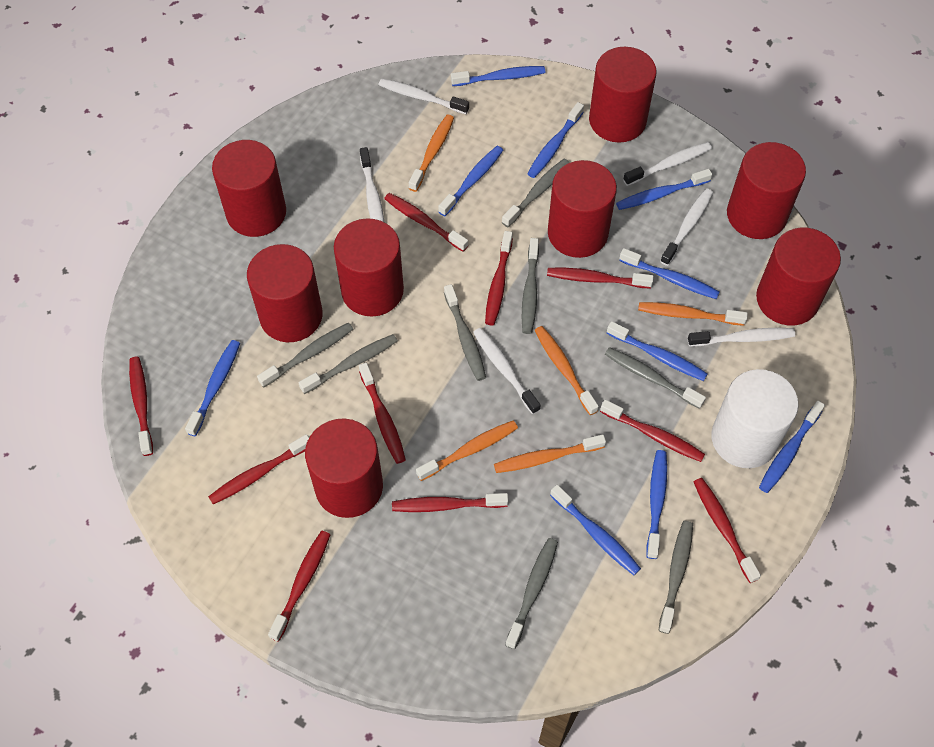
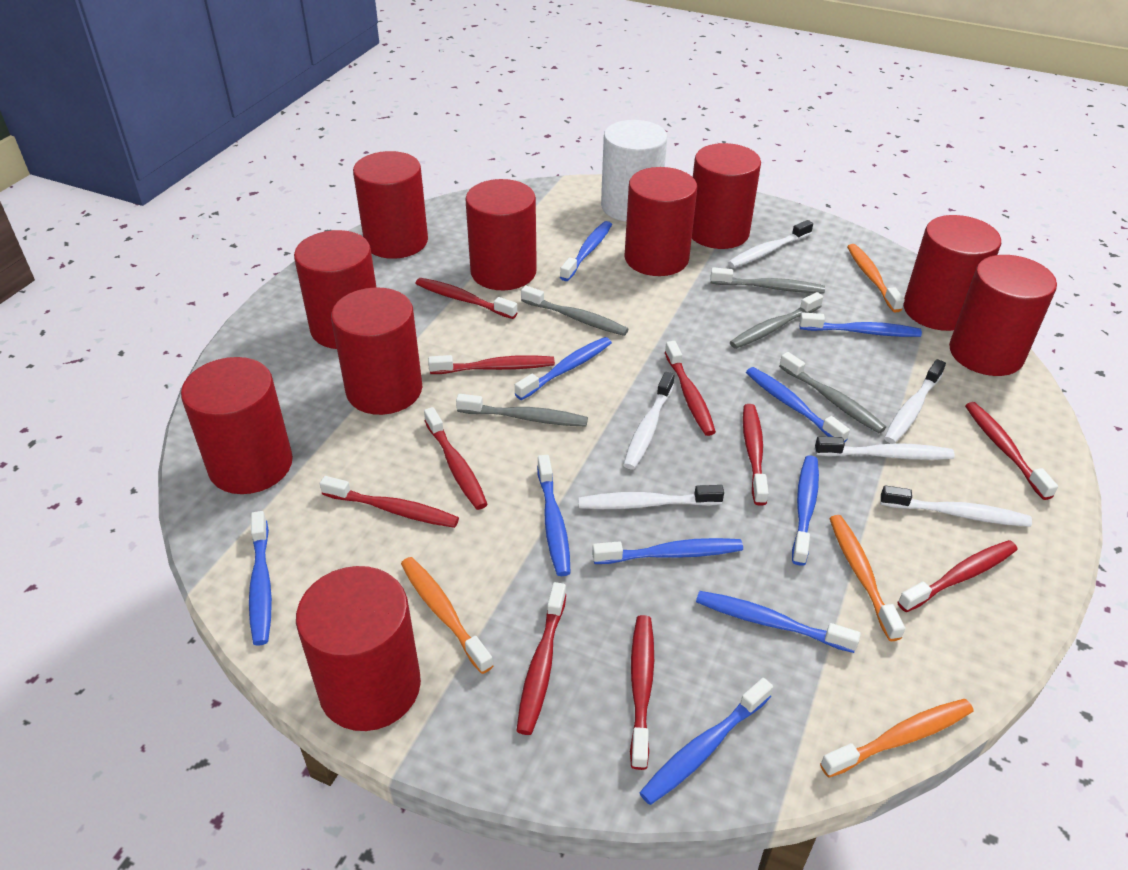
grey toothbrush: 8 -> 5
orange toothbrush: 5 -> 4
red cylinder: 8 -> 10

